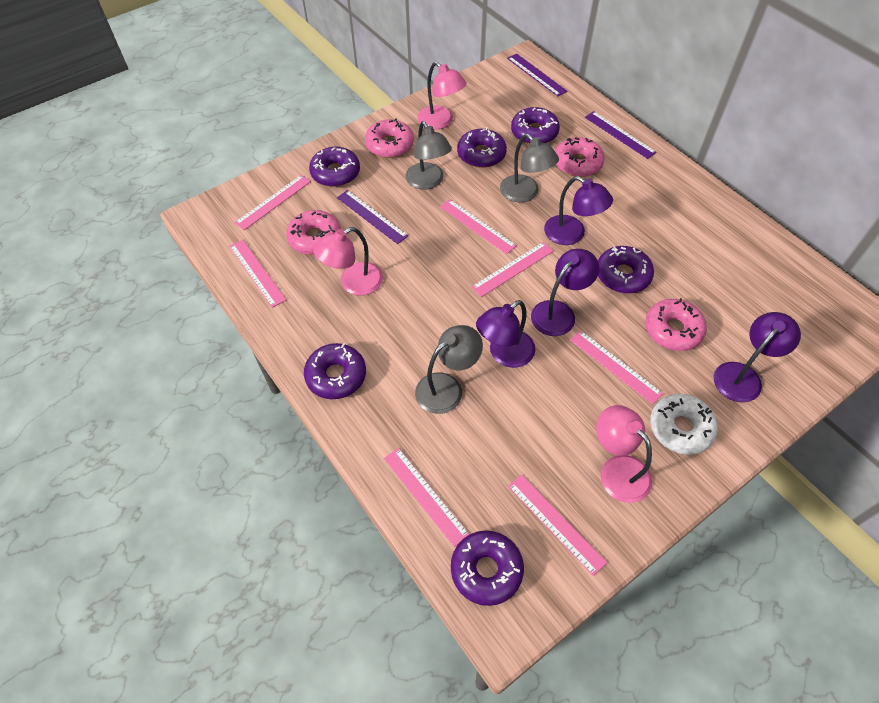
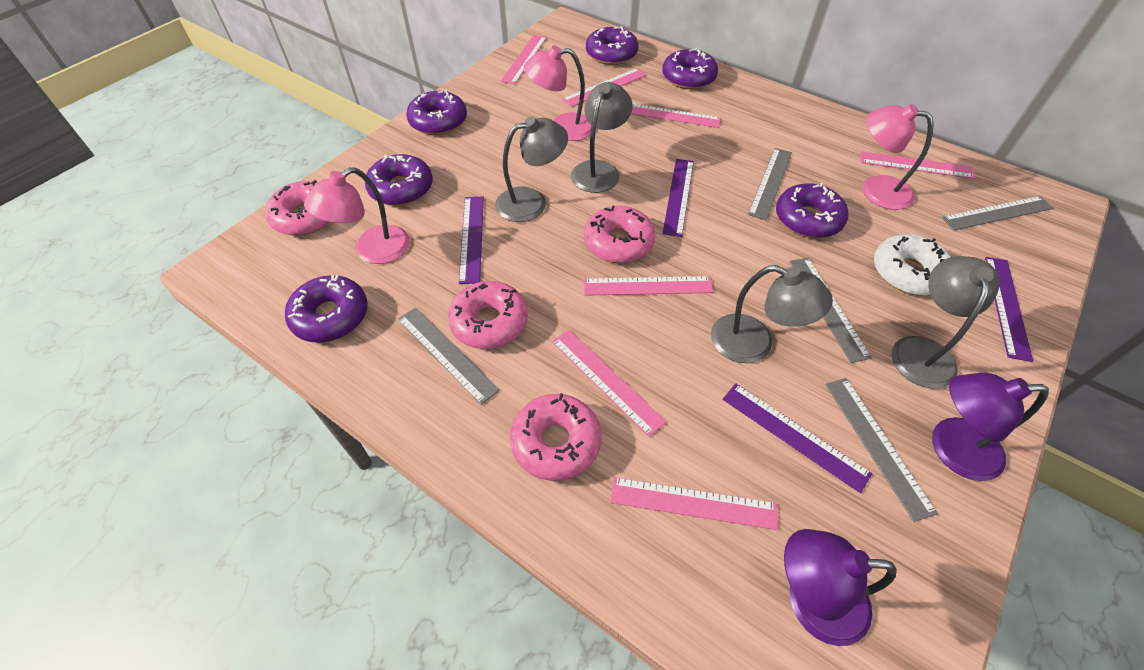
grey lamp: 3 -> 4
grey ruler: 0 -> 5
purple lamp: 4 -> 2
purple ruler: 3 -> 4

